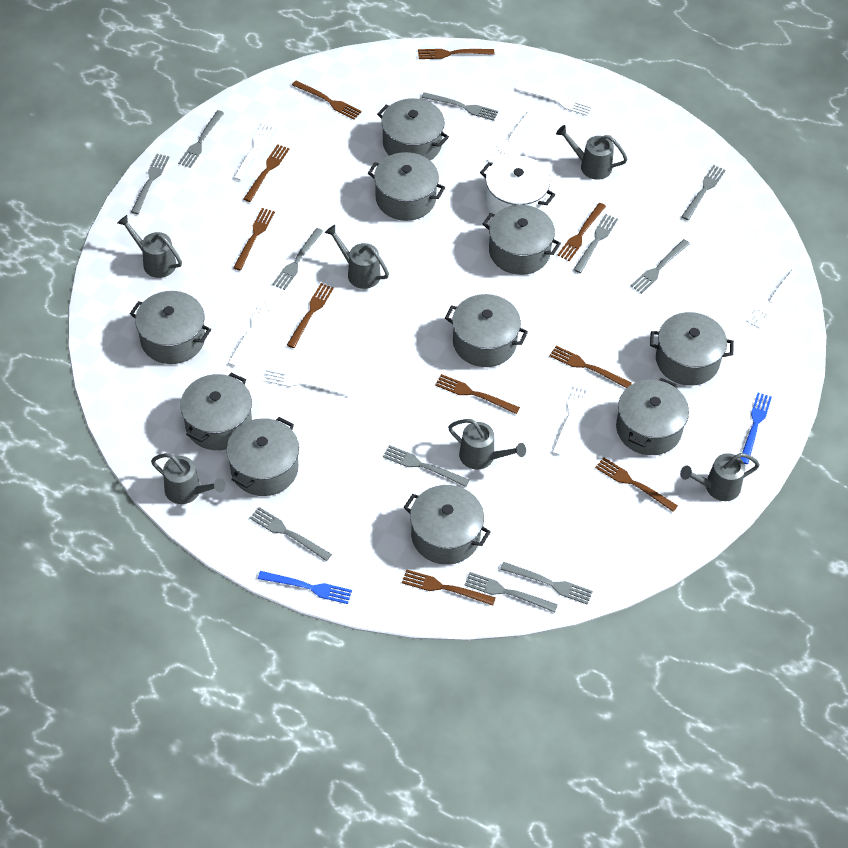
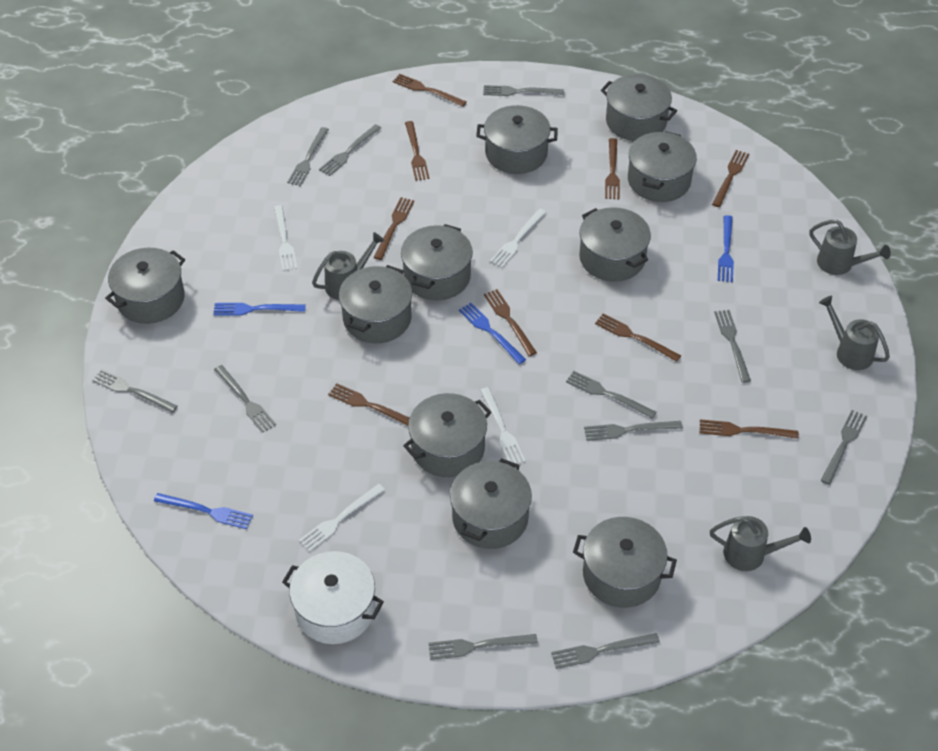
blue fork: 2 -> 4
brown fork: 10 -> 9
grey watering can: 6 -> 4
white fork: 7 -> 4

